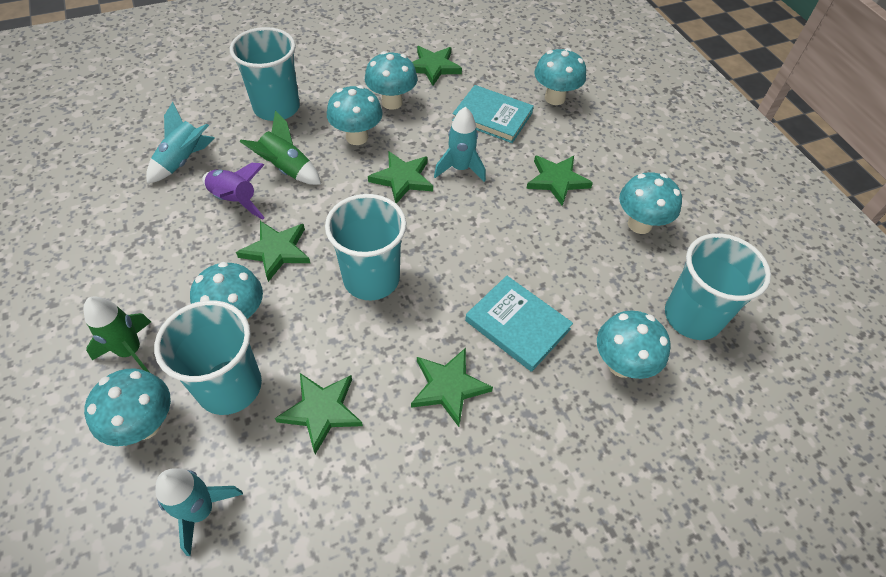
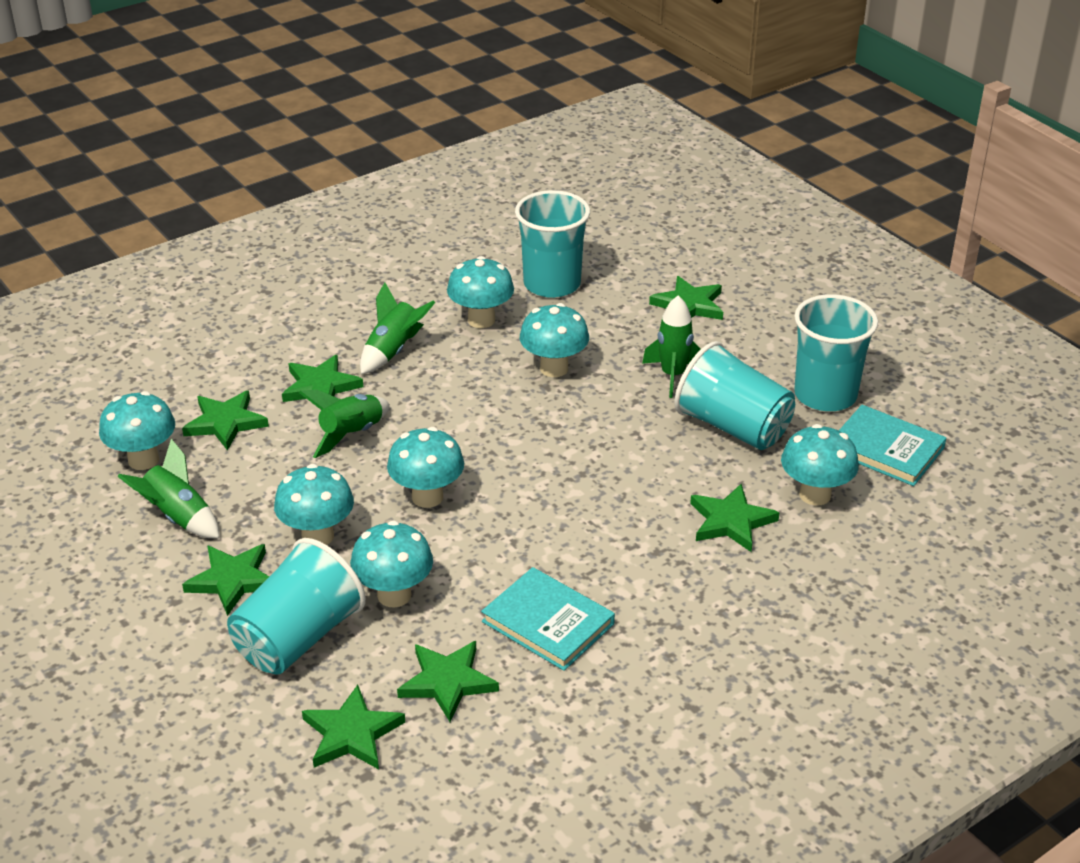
green rocket: 2 -> 4
green star: 6 -> 7
purple rocket: 1 -> 0
turquoise rocket: 3 -> 0

